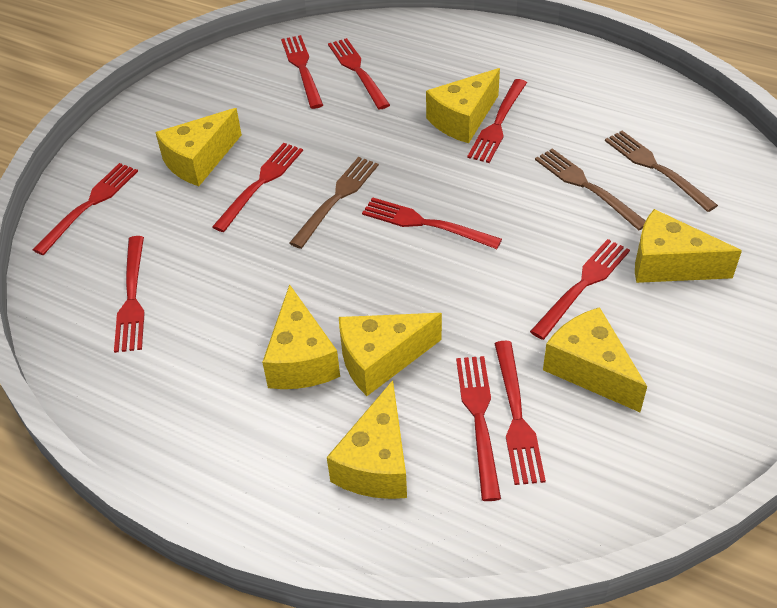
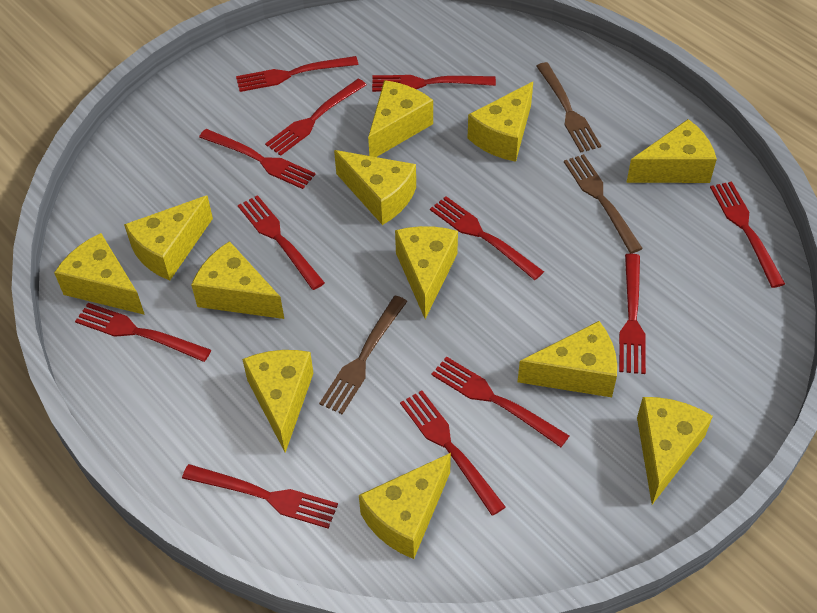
red fork: 10 -> 12
yellow cheese: 7 -> 12

